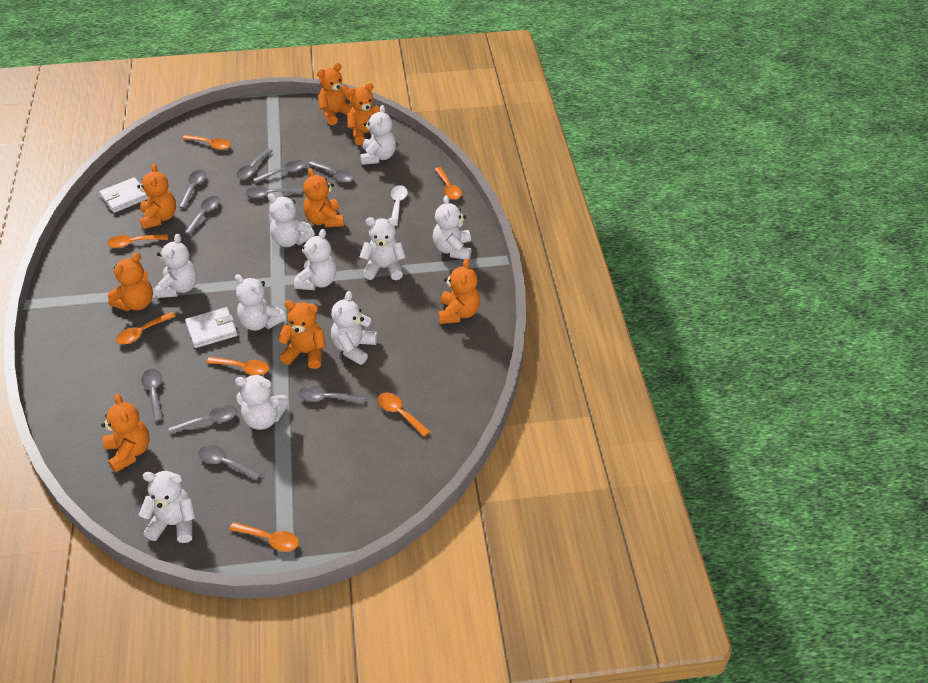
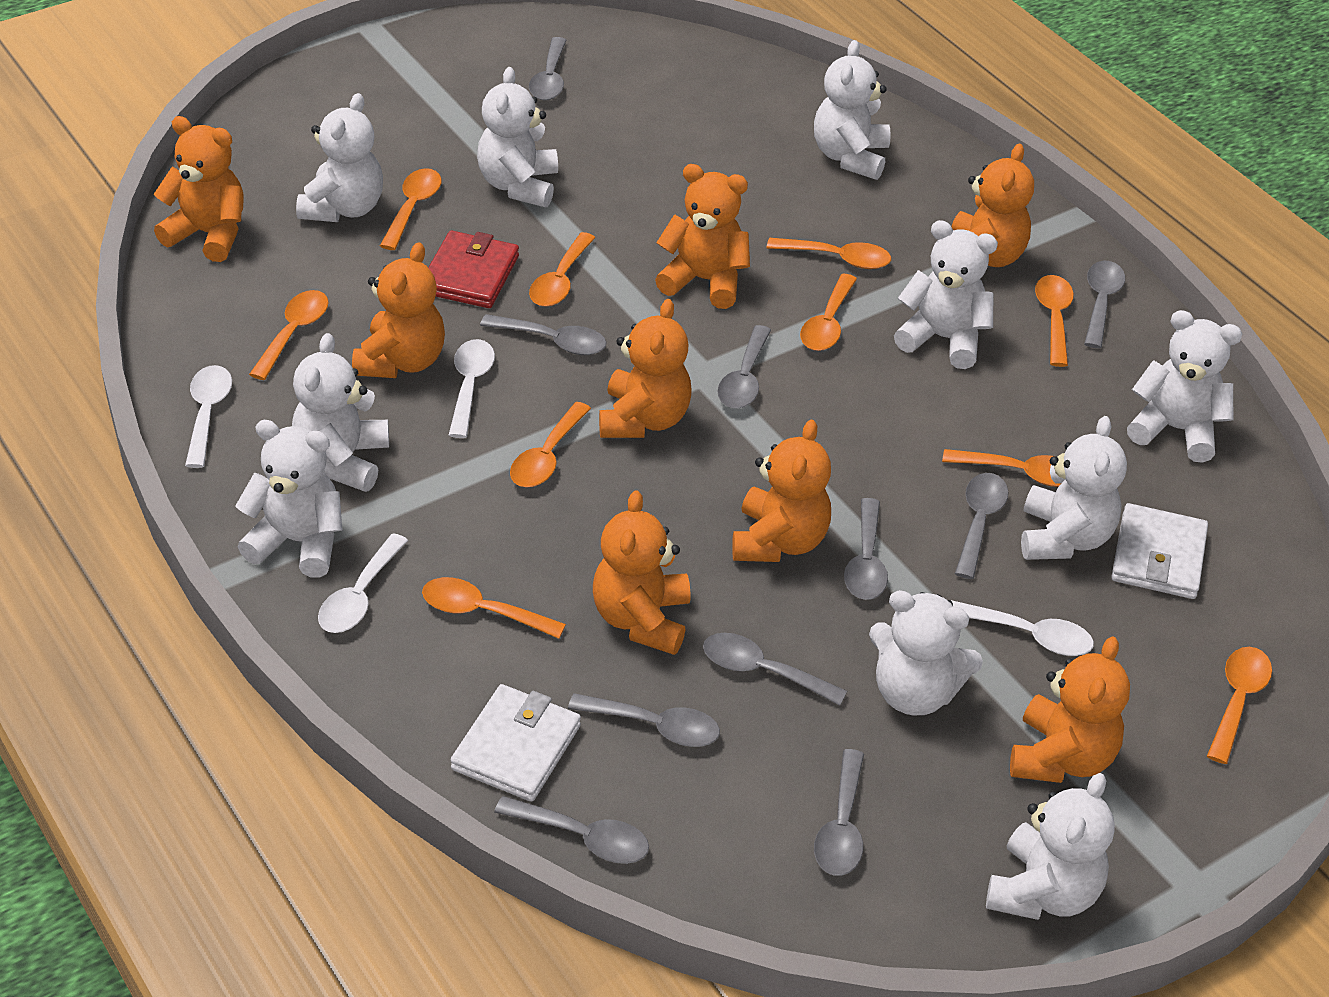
orange spoon: 7 -> 10
red wallet: 0 -> 1
white spoon: 1 -> 4

